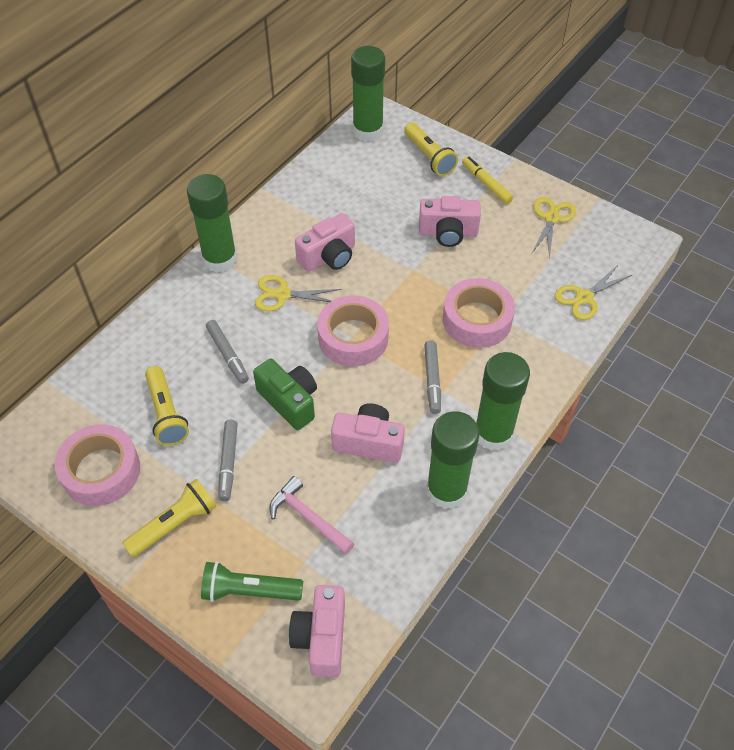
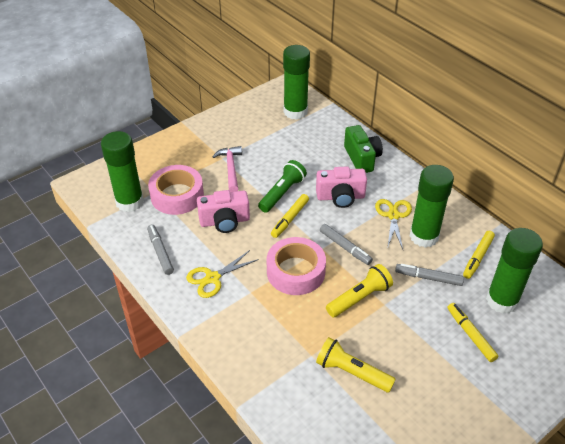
pink camera: 4 -> 2
pink tape: 3 -> 2
yellow flashlight: 3 -> 2
yellow marker: 1 -> 3
yellow scissors: 3 -> 2

